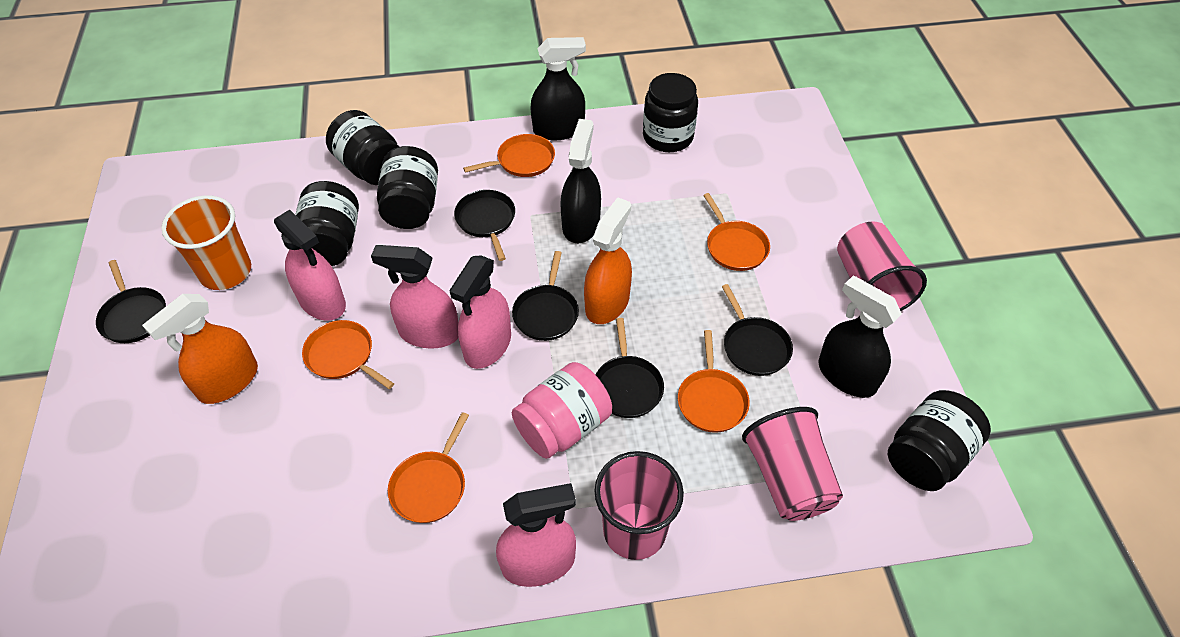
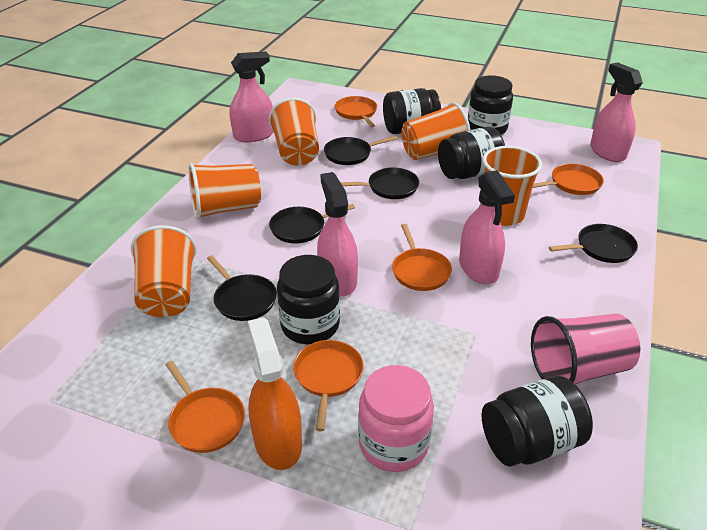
black spray bottle: 3 -> 0
orange cup: 1 -> 5
orange spray bottle: 2 -> 1
pink cup: 3 -> 1

